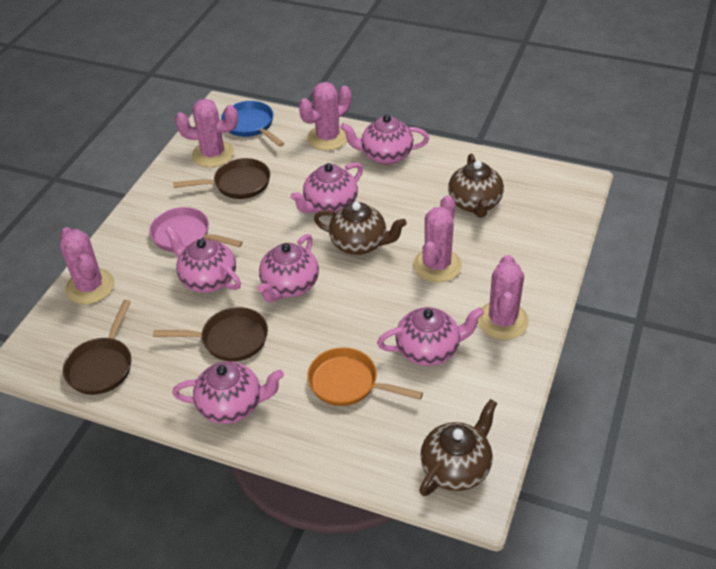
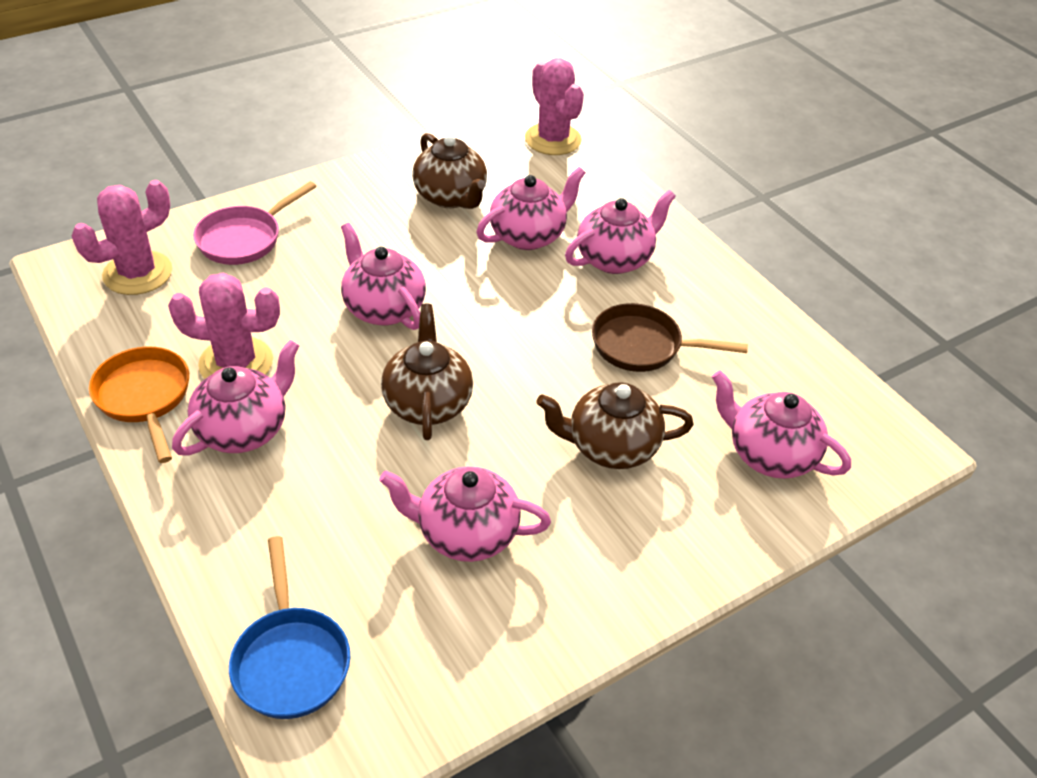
brown pan: 3 -> 1
pink cactus: 5 -> 3

